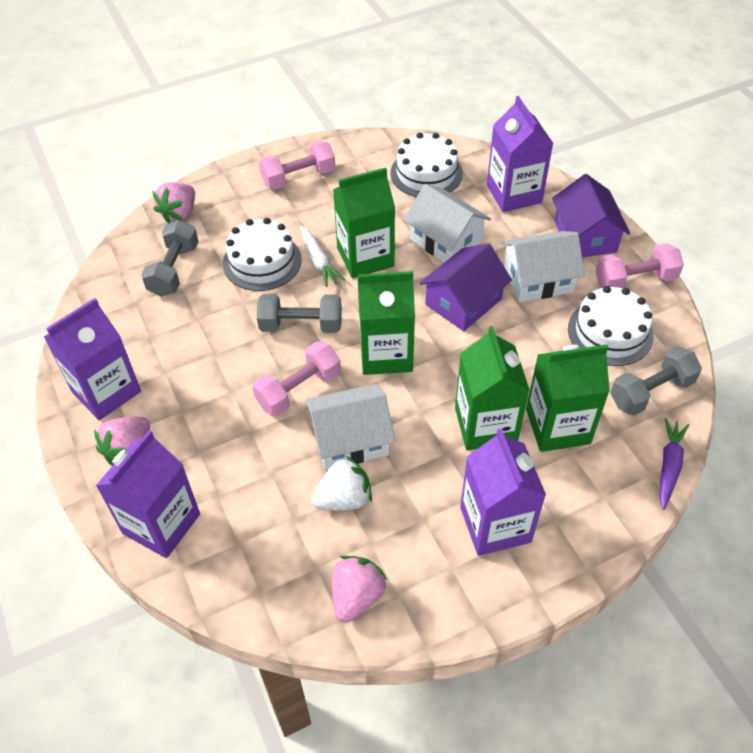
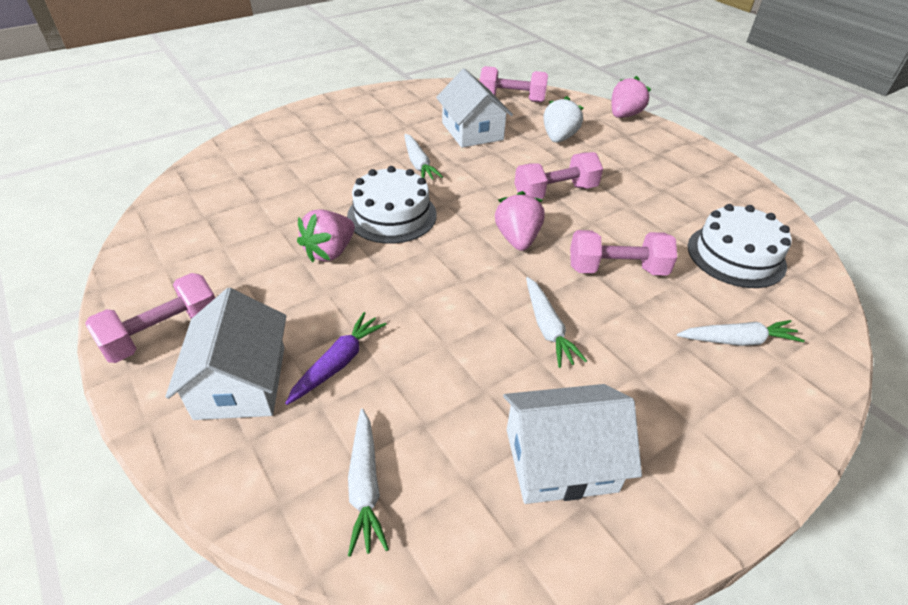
green carton: 4 -> 0
grey dumbbell: 3 -> 0
pink dumbbell: 3 -> 4
purple carton: 4 -> 0
purple house: 2 -> 0
white cake: 3 -> 2
white carrot: 1 -> 4

